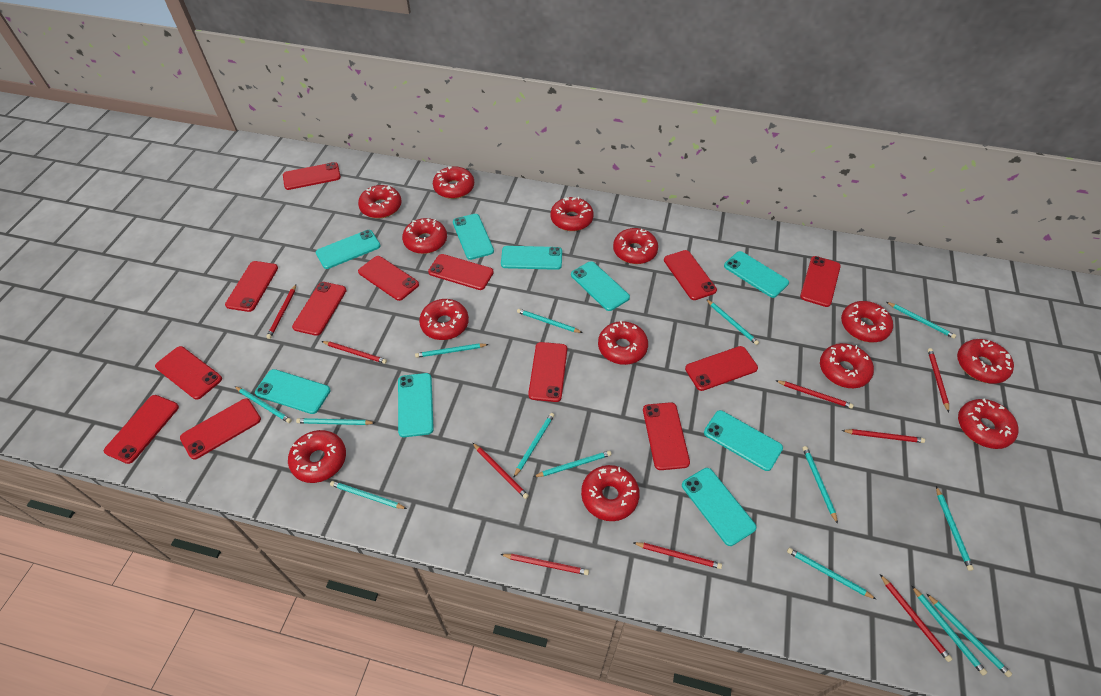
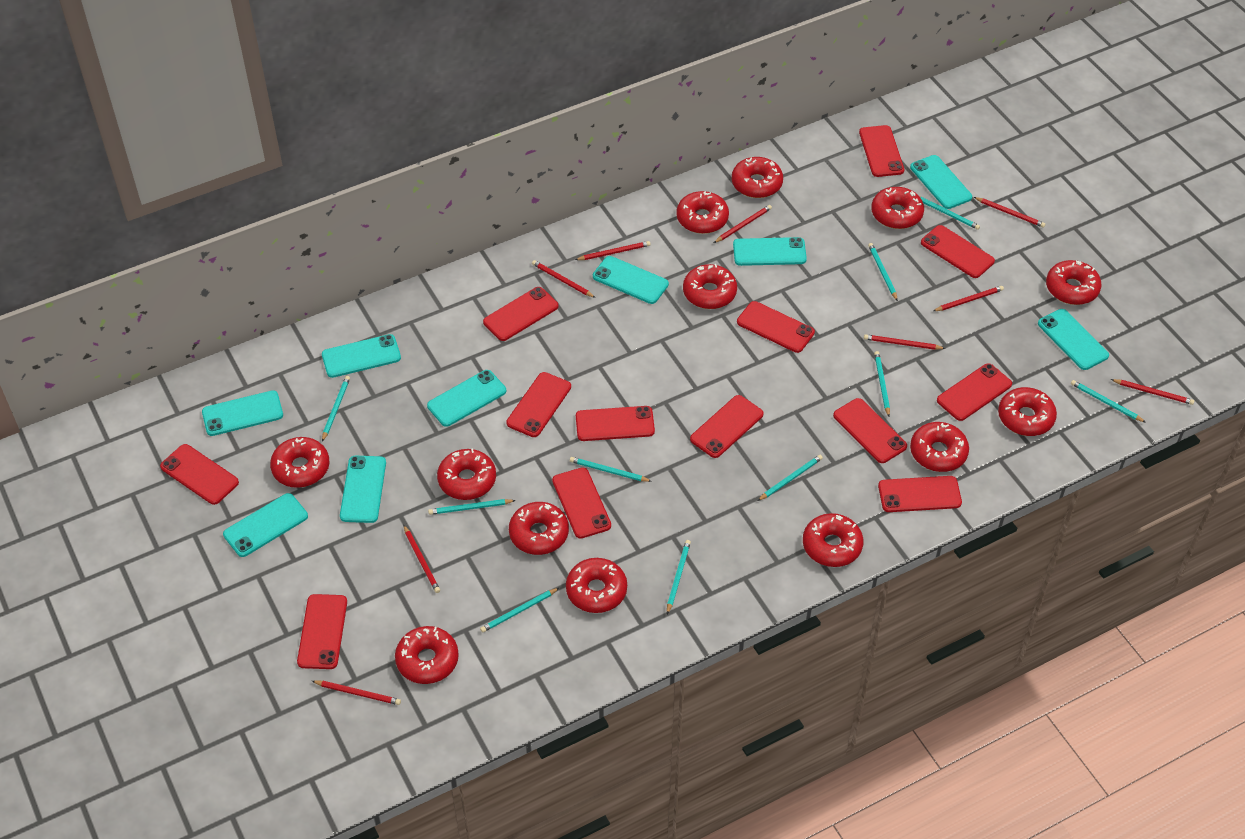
turquoise pencil: 14 -> 10

